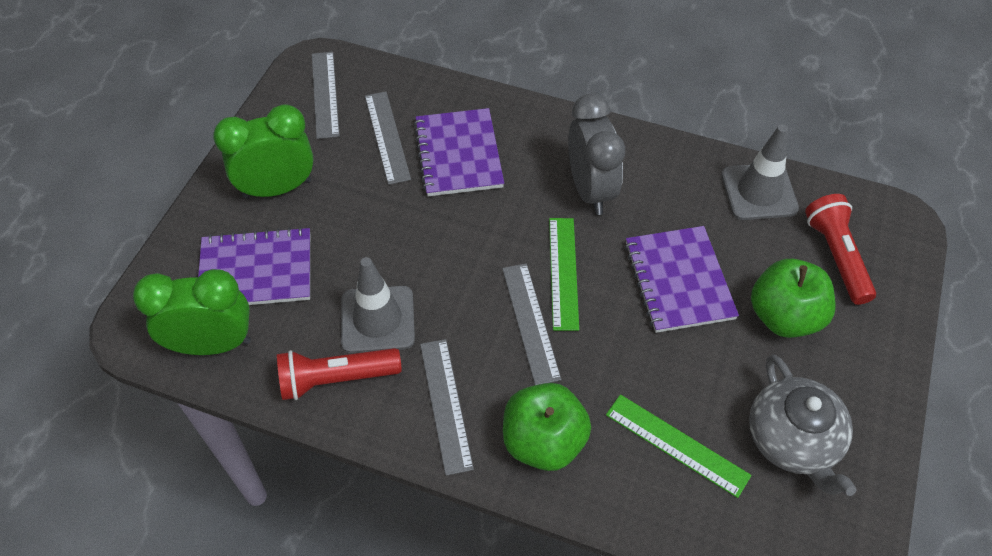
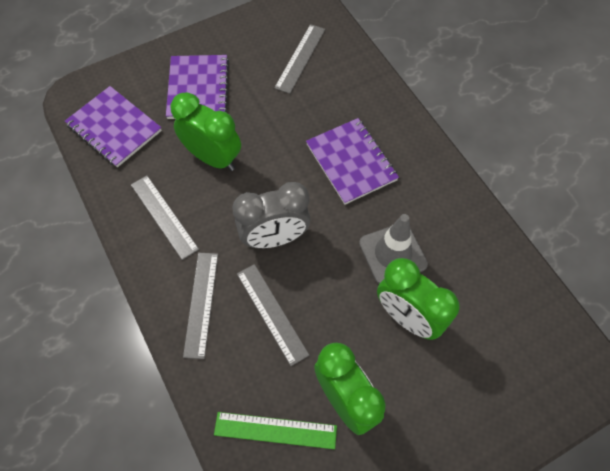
green apple: 2 -> 0
green clock: 2 -> 3
green ruler: 2 -> 1
grey teapot: 1 -> 0
grey traffic cone: 2 -> 1
red flashlight: 2 -> 0

